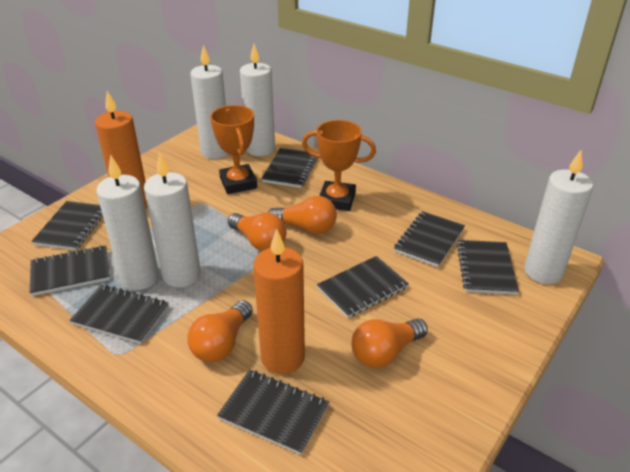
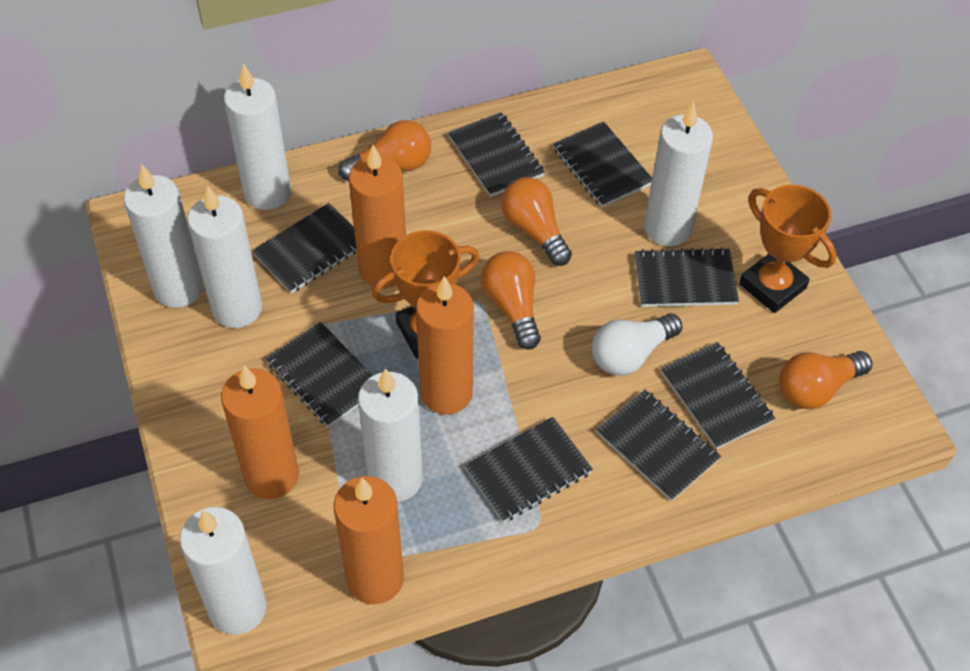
orange candle: 2 -> 4
white candle: 5 -> 6
white light bulb: 0 -> 1

